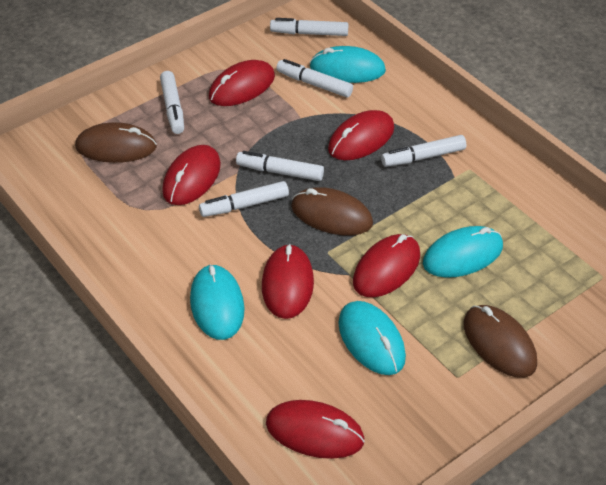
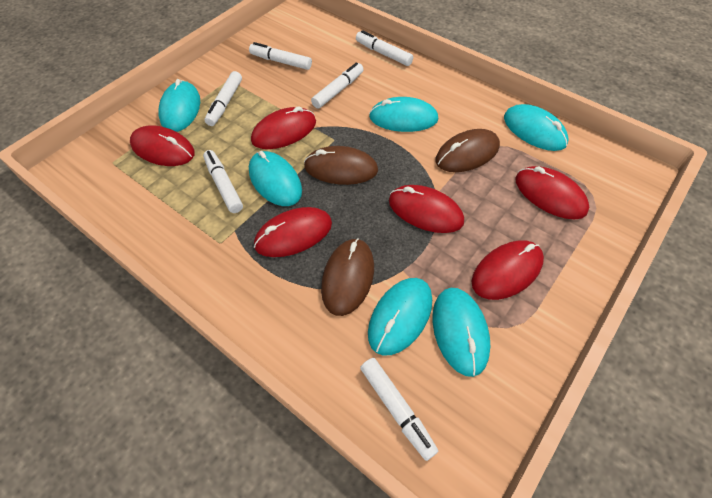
turquoise mouse: 4 -> 6

